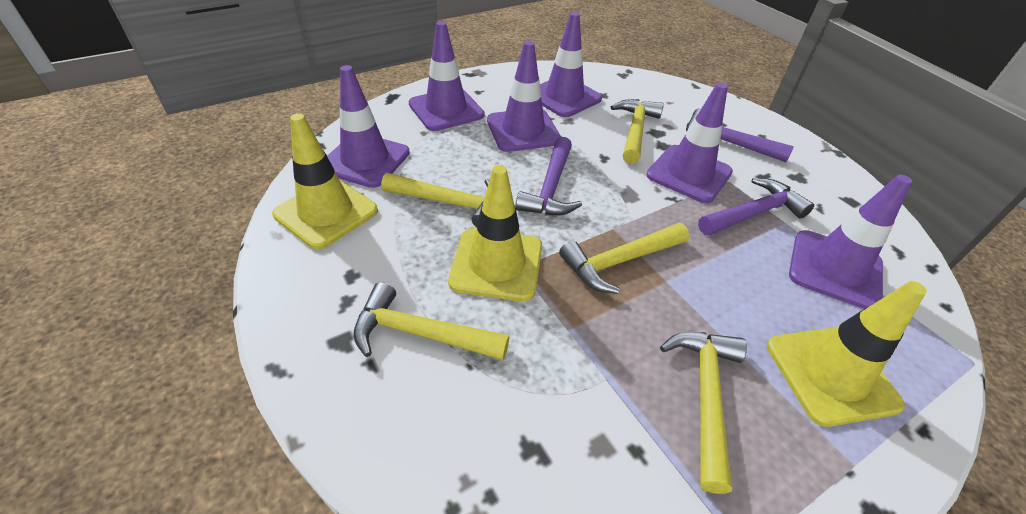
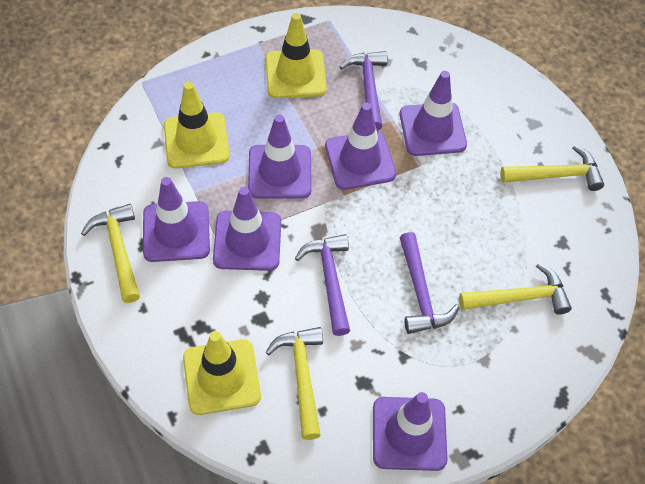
yellow hammer: 5 -> 4

